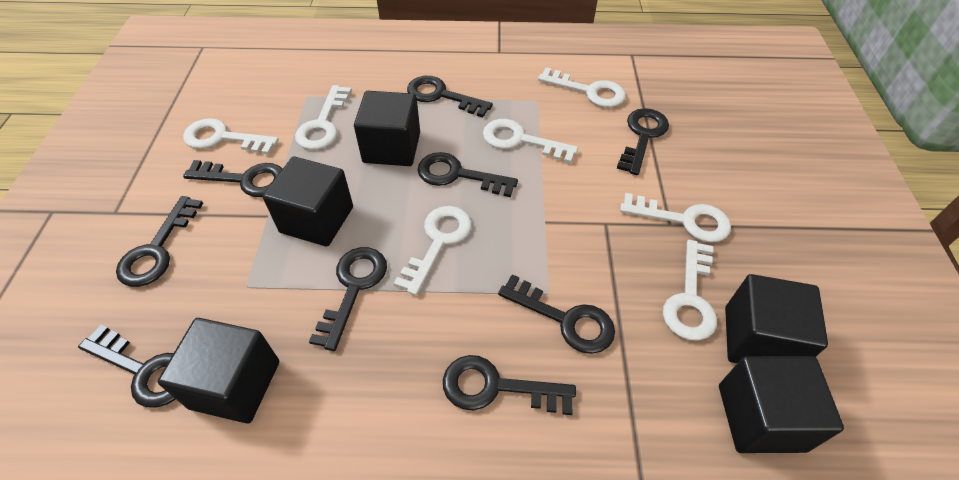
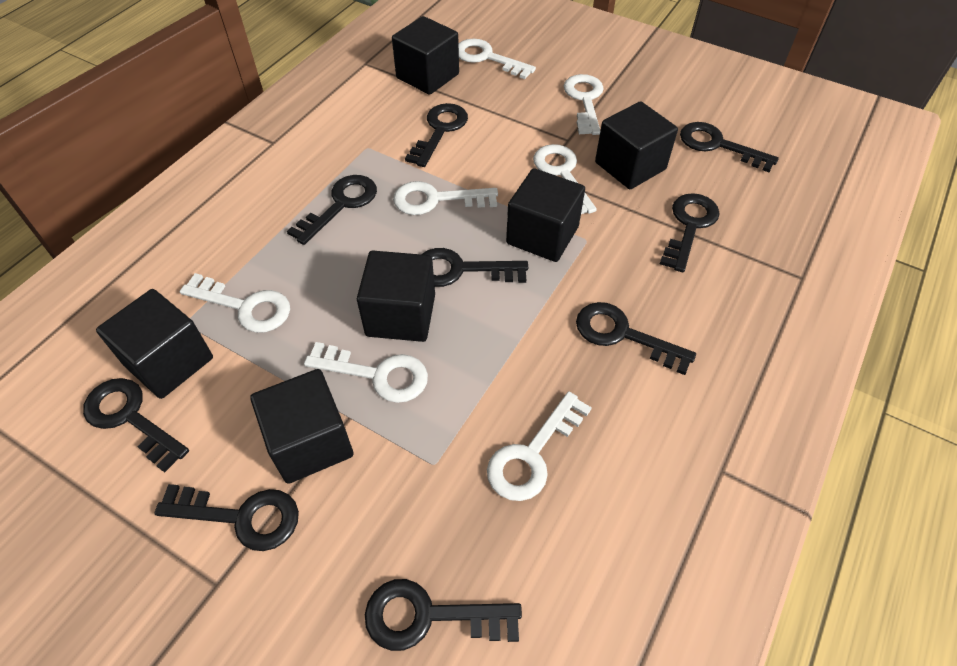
black cube: 5 -> 6

